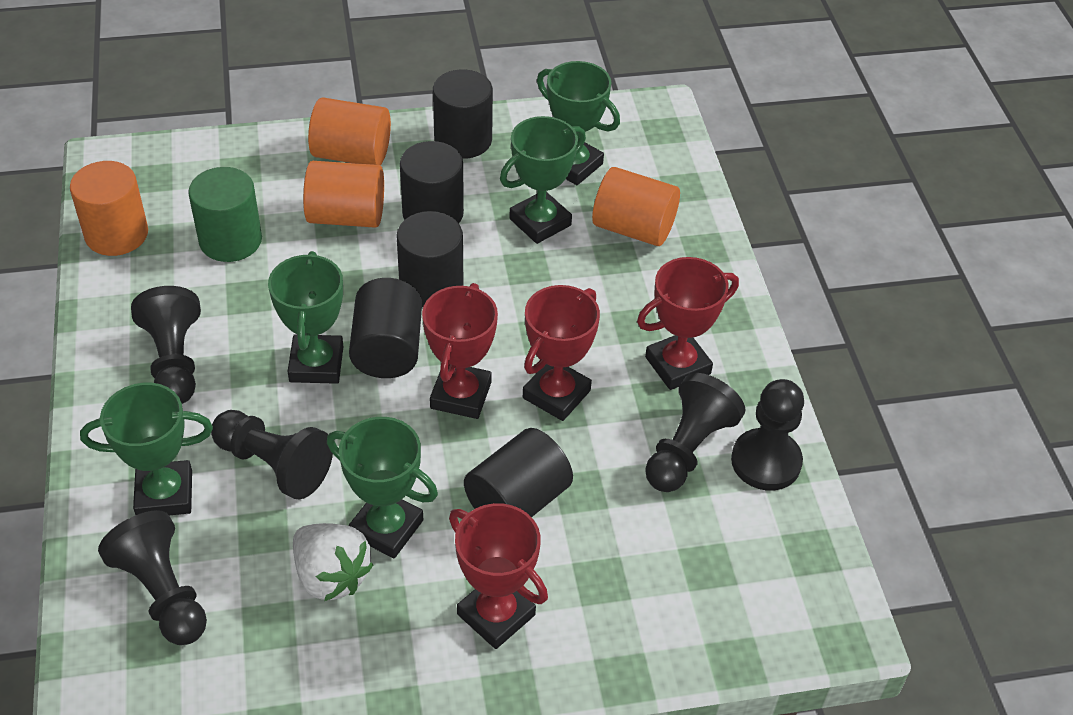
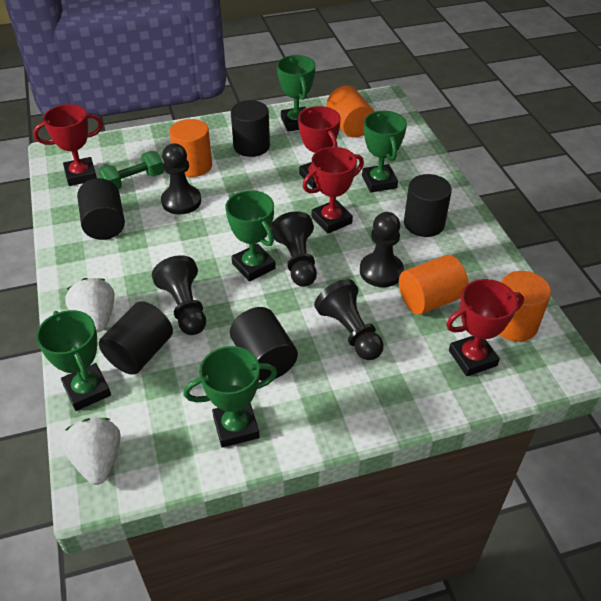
green cylinder: 1 -> 0
green dumbbell: 0 -> 1
white strawberry: 1 -> 2

